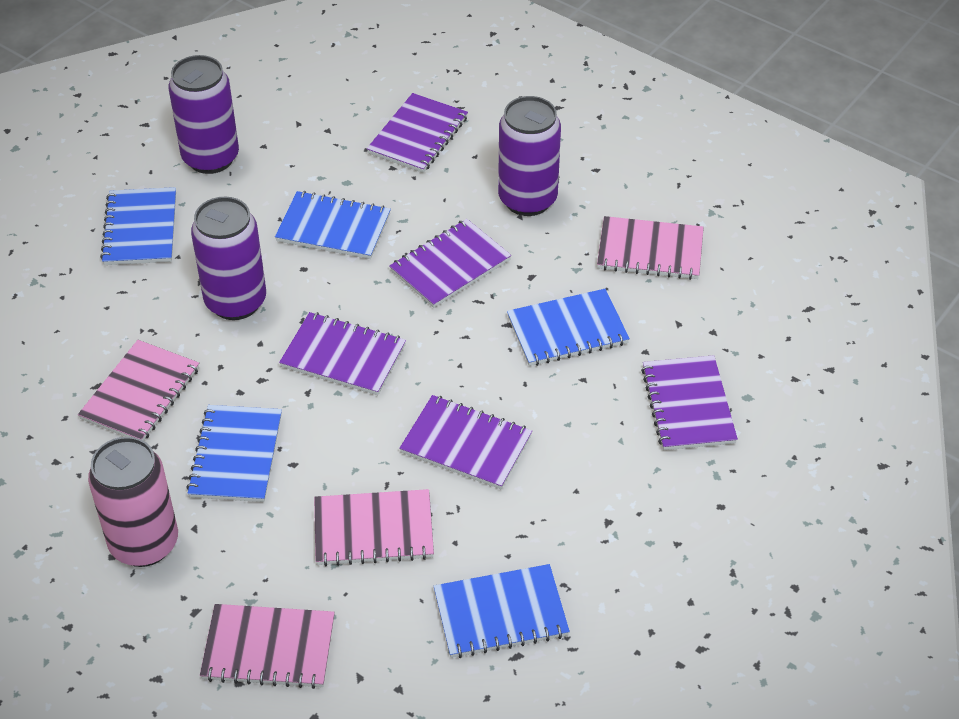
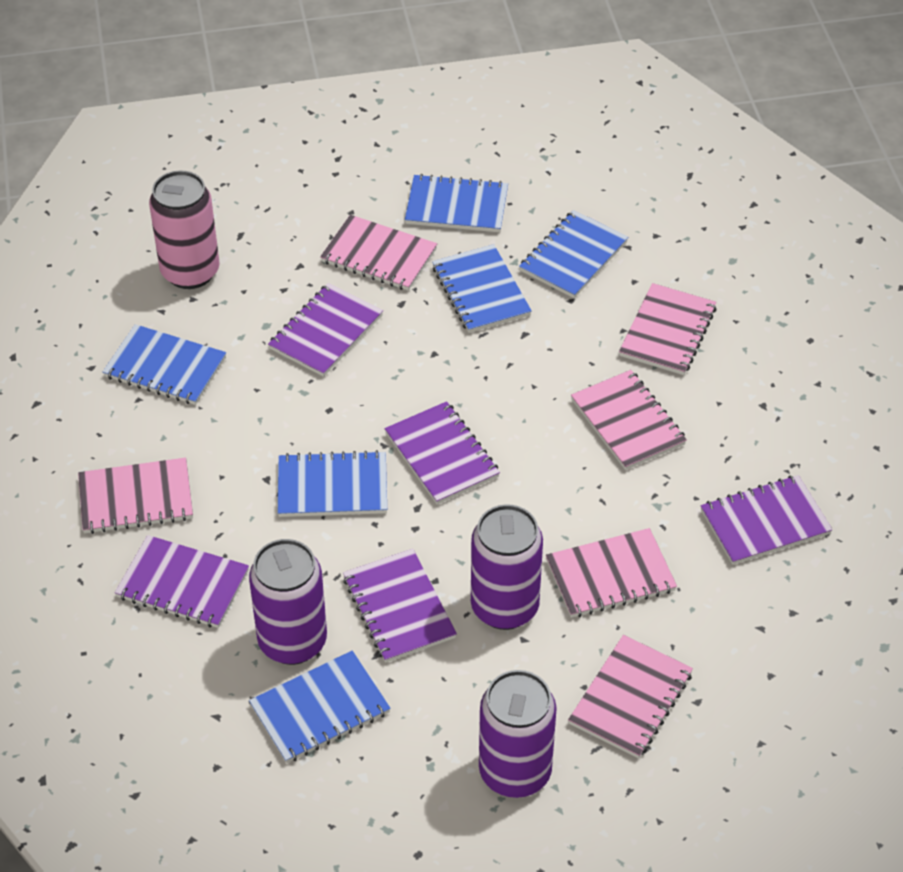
blue notebook: 5 -> 6
pink notebook: 4 -> 6

